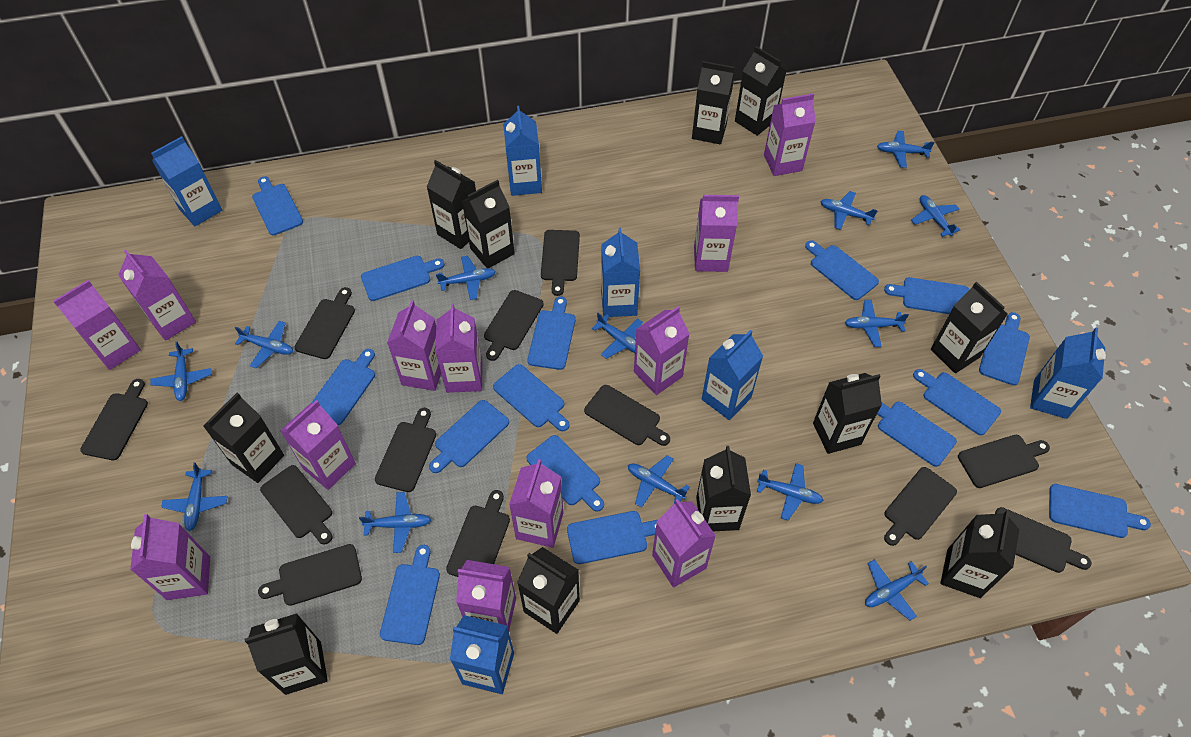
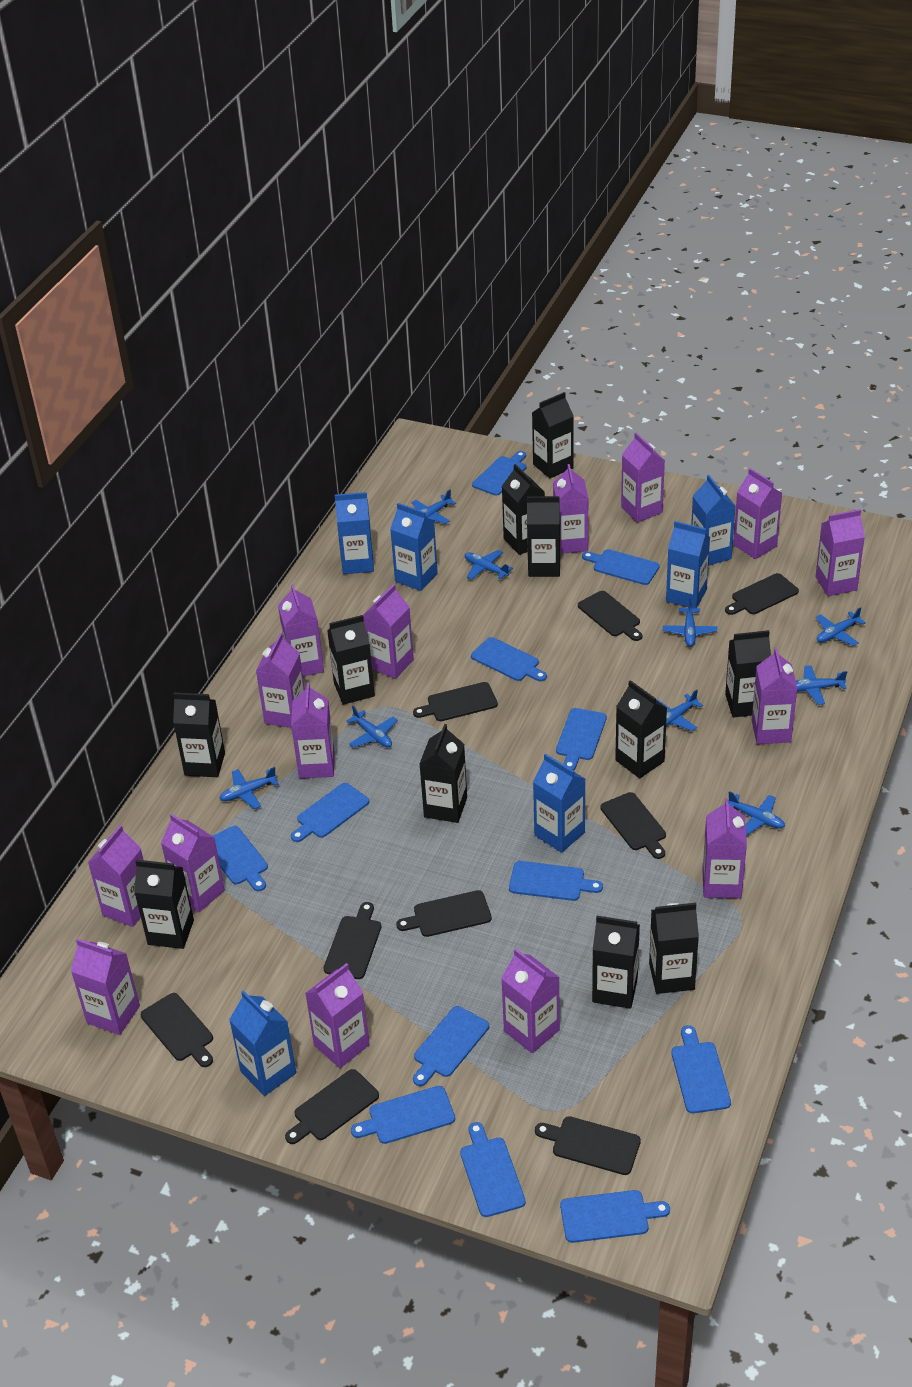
black cutting board: 12 -> 9
blue cutting board: 15 -> 12
blue plane: 13 -> 9
purple carton: 12 -> 15

